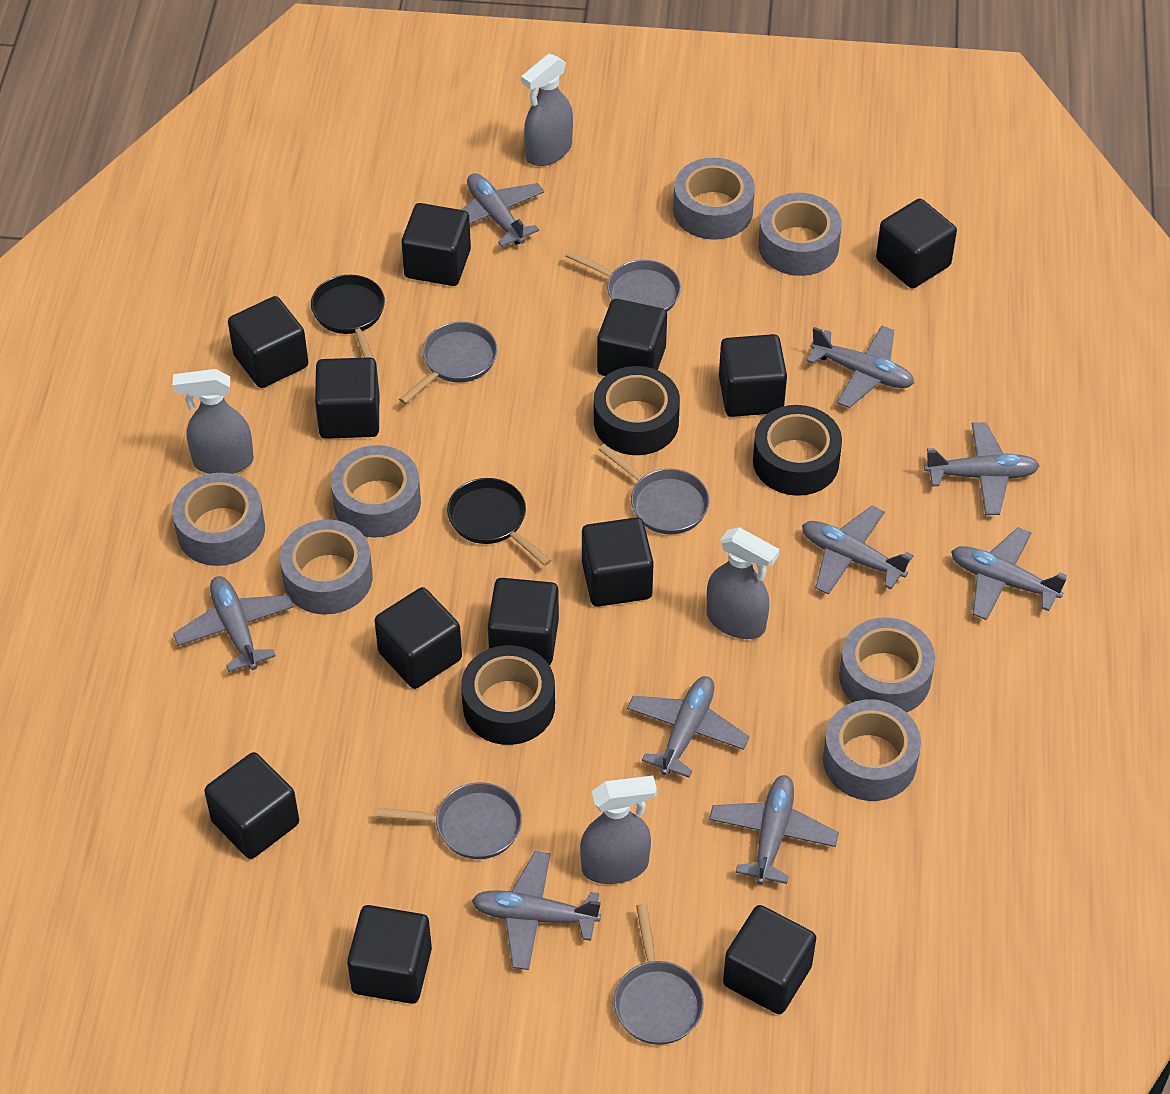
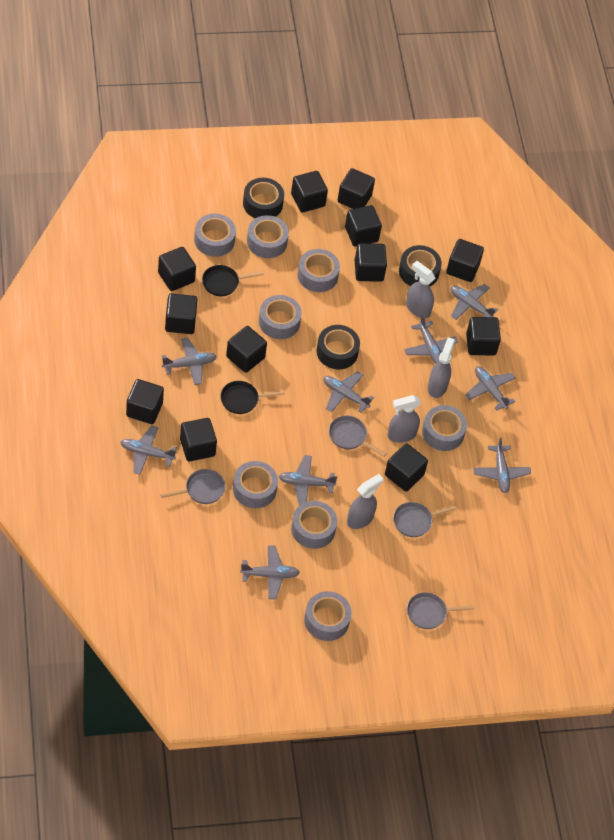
grey pan: 5 -> 4
grey tape: 7 -> 8

